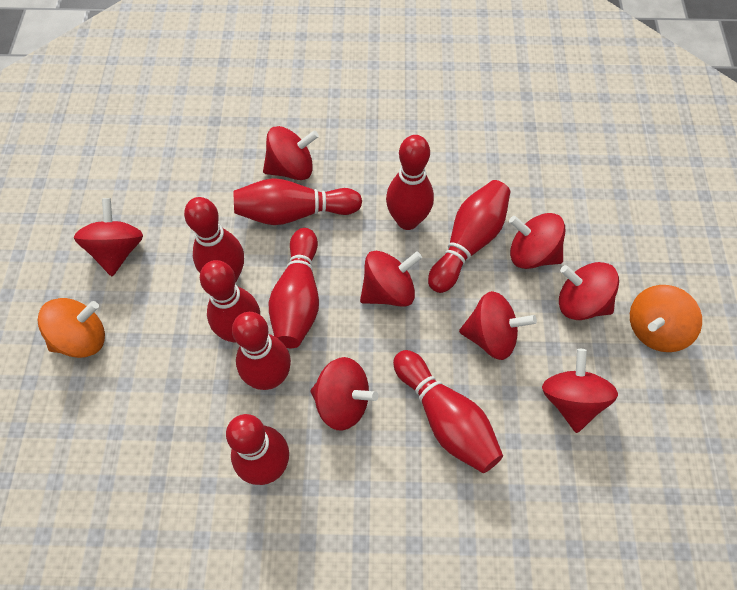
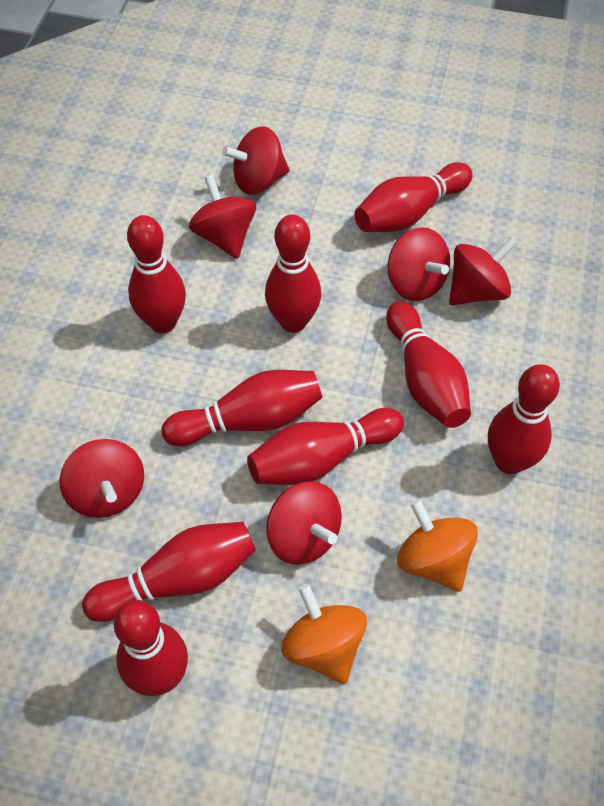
red spinning top: 8 -> 6

